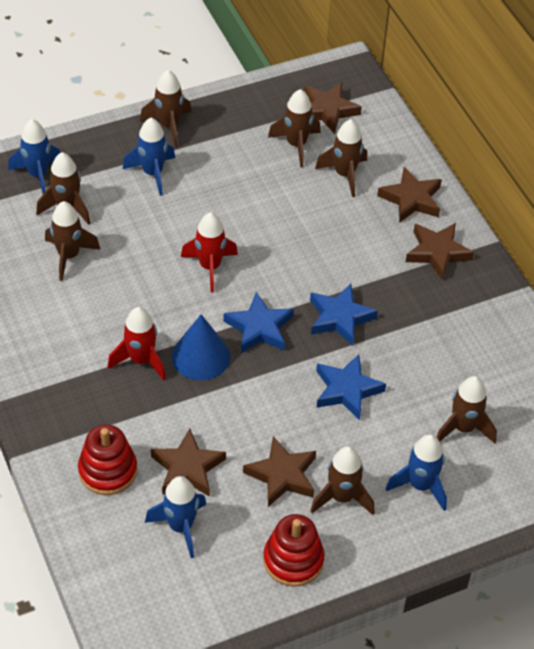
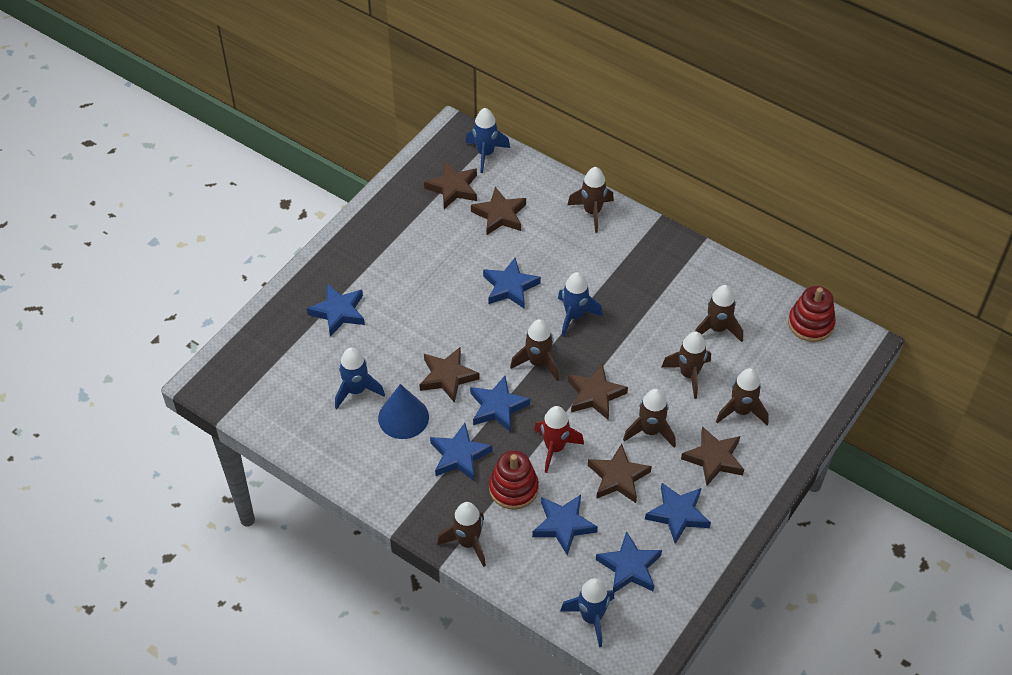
blue star: 3 -> 7
brown star: 5 -> 6
red rocket: 2 -> 1

